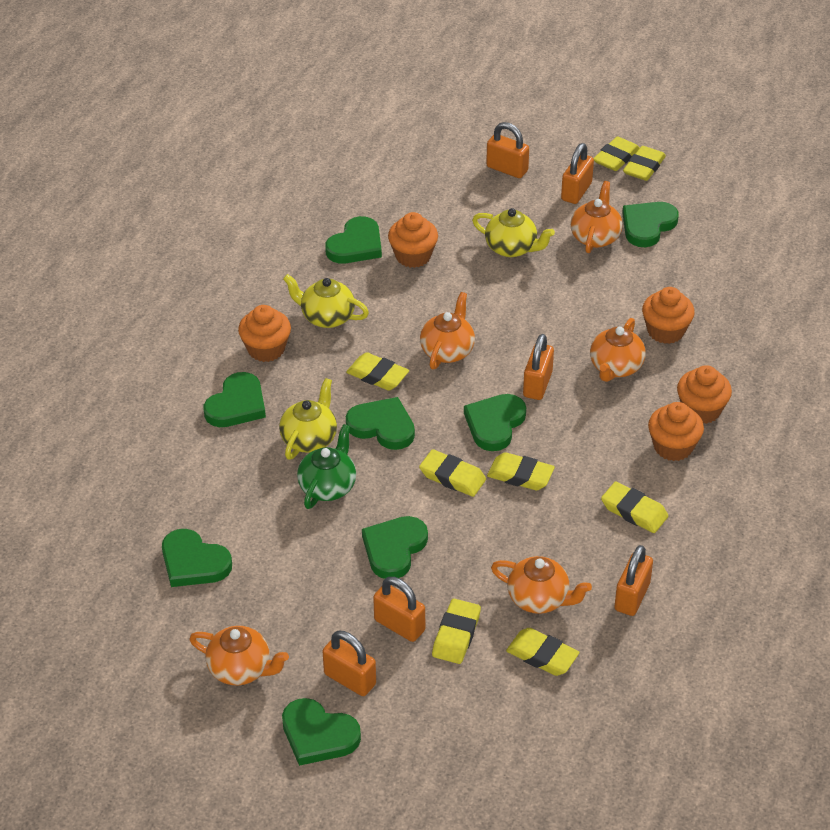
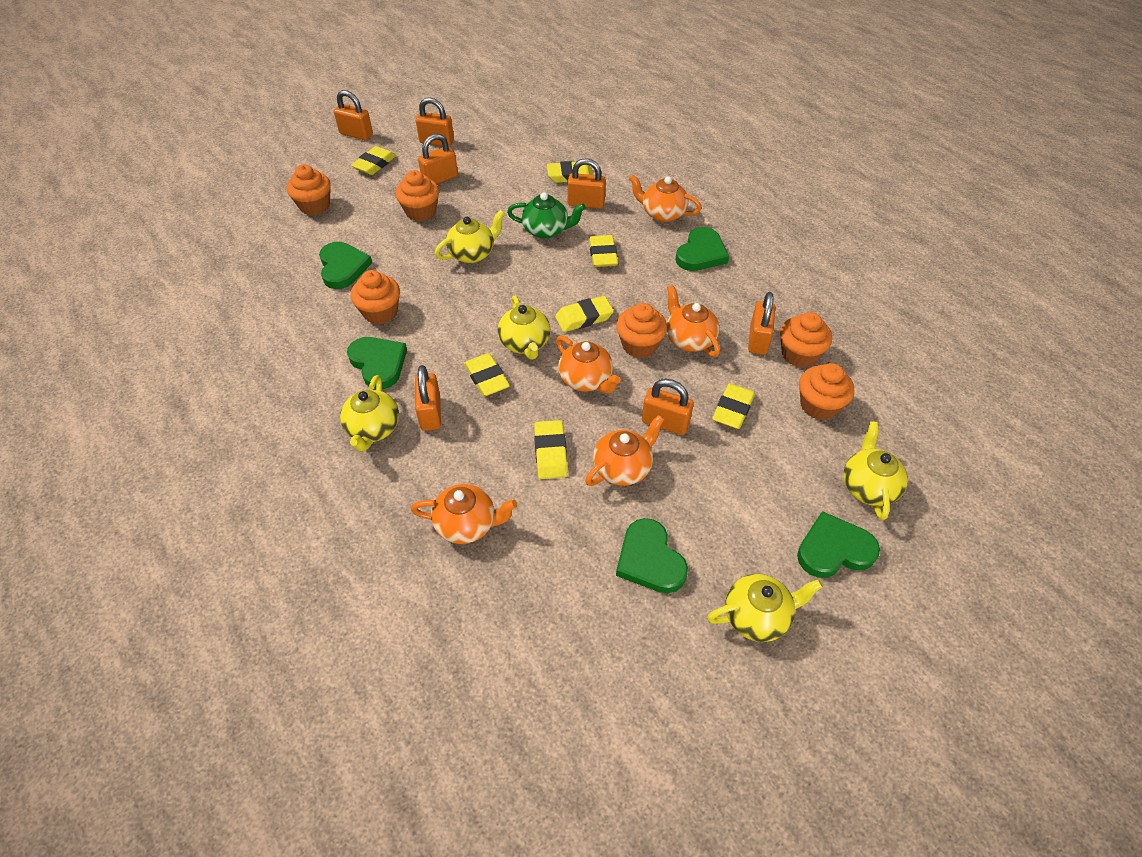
green heart: 8 -> 5
orange cupcake: 5 -> 6
orange padlock: 6 -> 7
yellow eraser: 8 -> 7
yellow teapot: 3 -> 5

